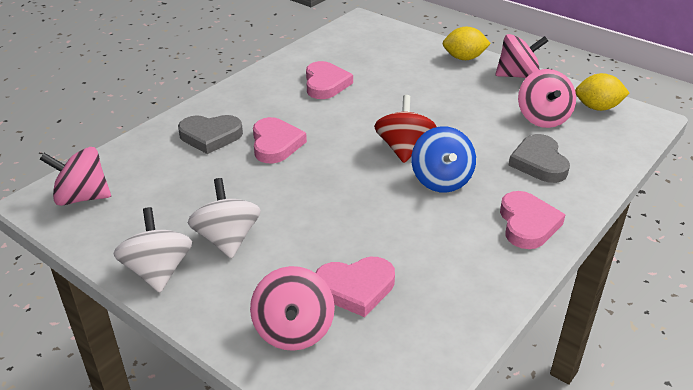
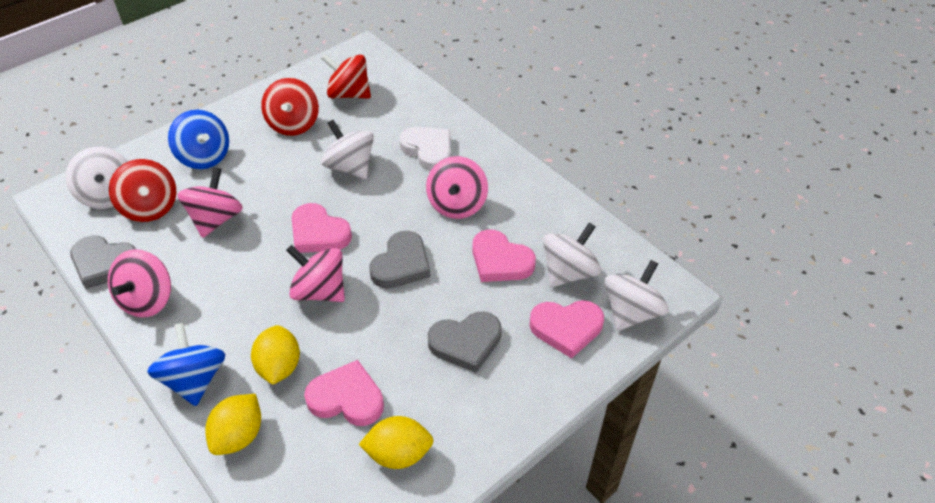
blue spinning top: 1 -> 2
grey heart: 2 -> 3
red spinning top: 1 -> 3
white heart: 0 -> 1
white spinning top: 2 -> 4
yellow lemon: 2 -> 3

